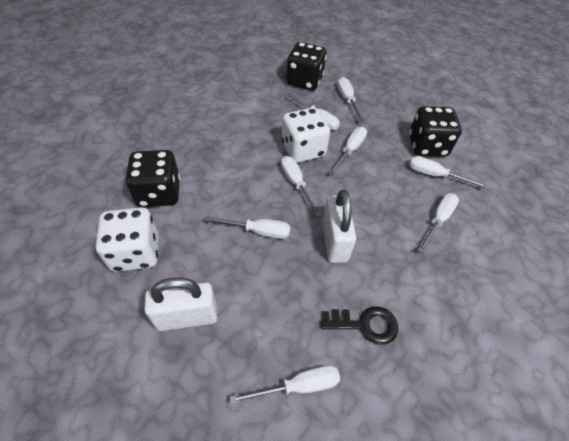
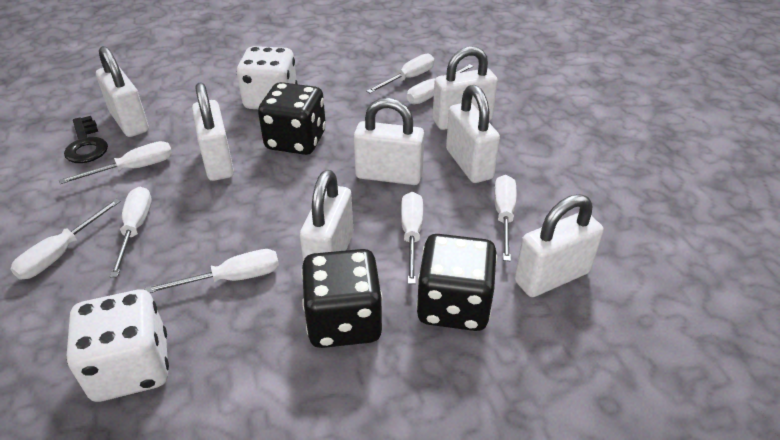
white padlock: 2 -> 7

